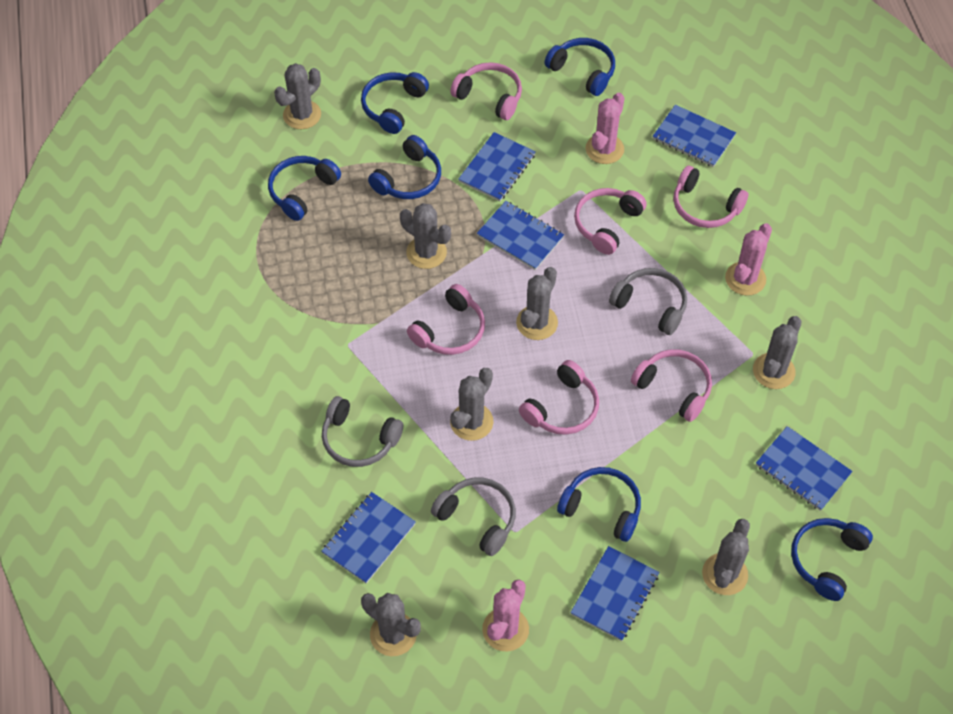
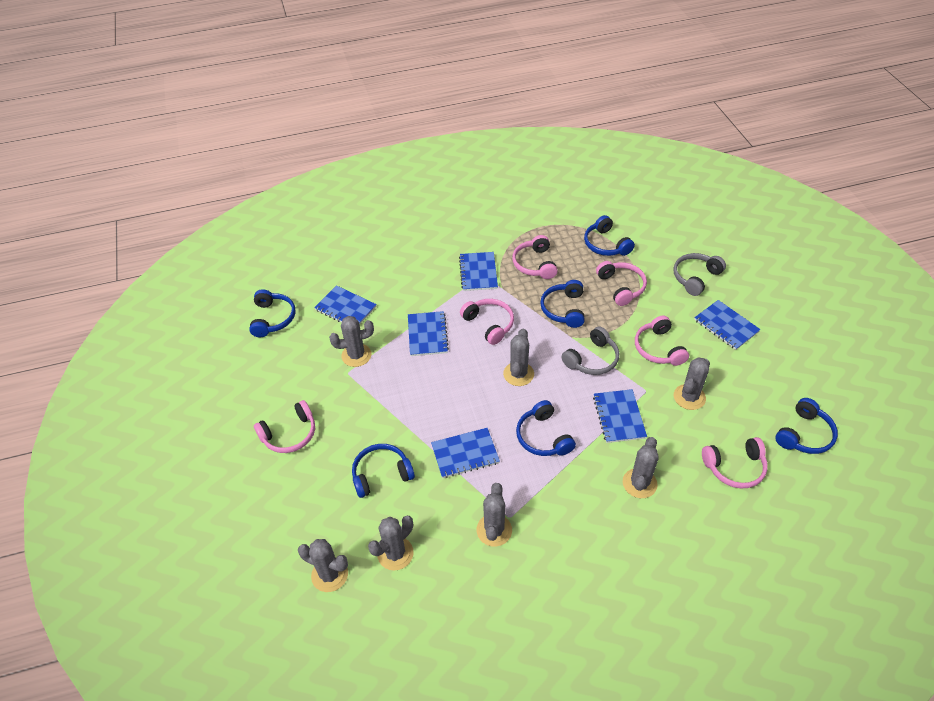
grey headphones: 3 -> 2
pink cactus: 3 -> 0

